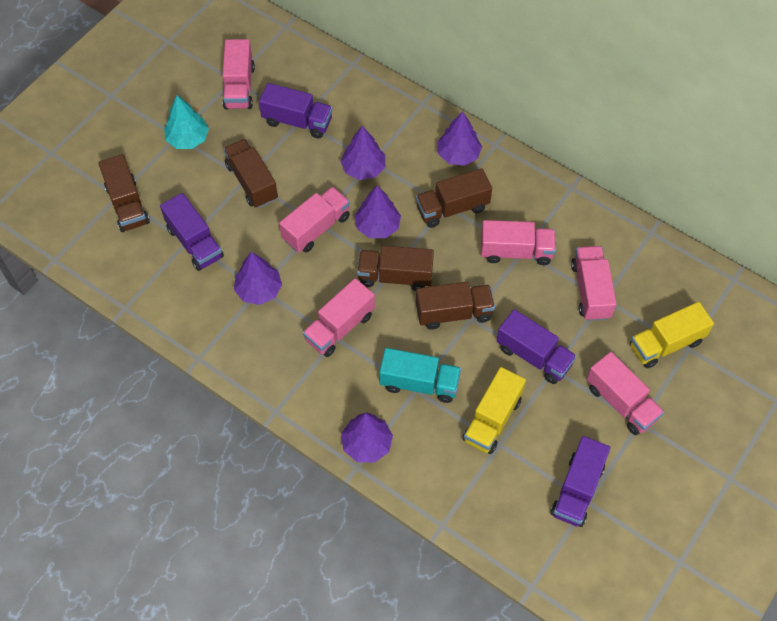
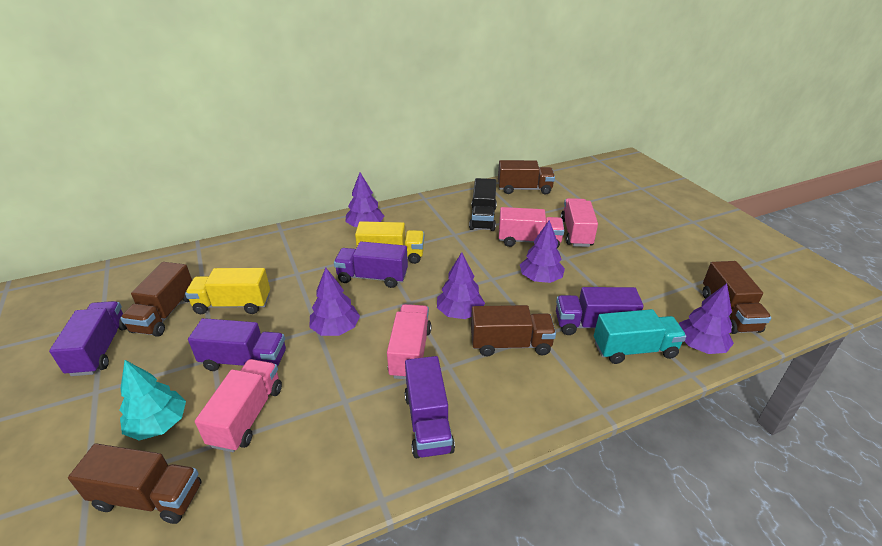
black truck: 0 -> 1
pink truck: 6 -> 4
purple truck: 4 -> 5

